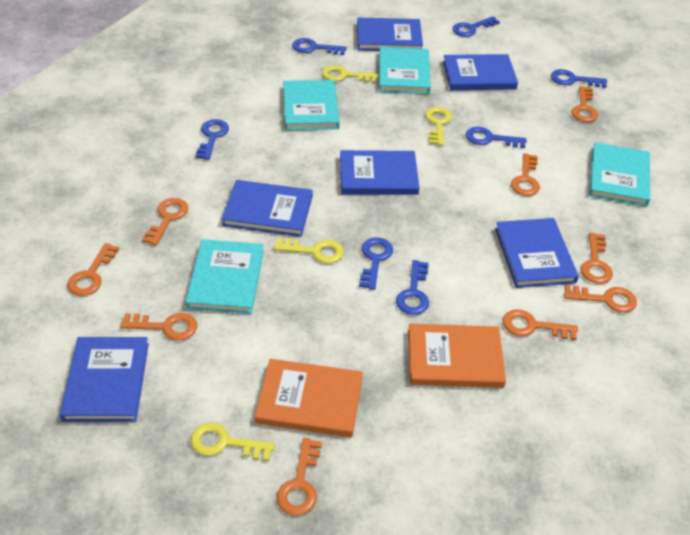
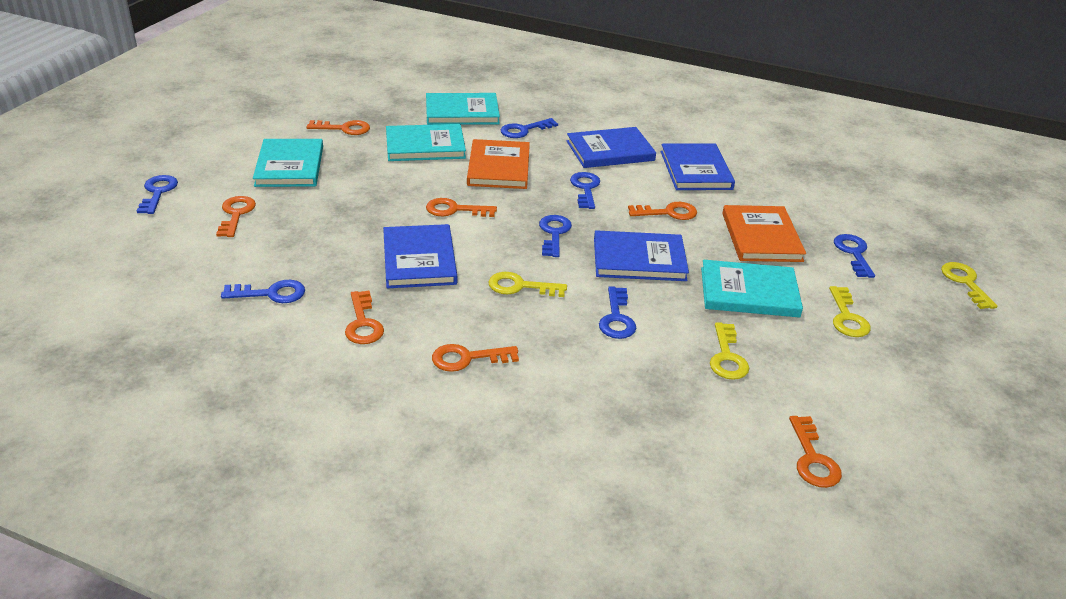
blue book: 6 -> 4
orange key: 9 -> 7

